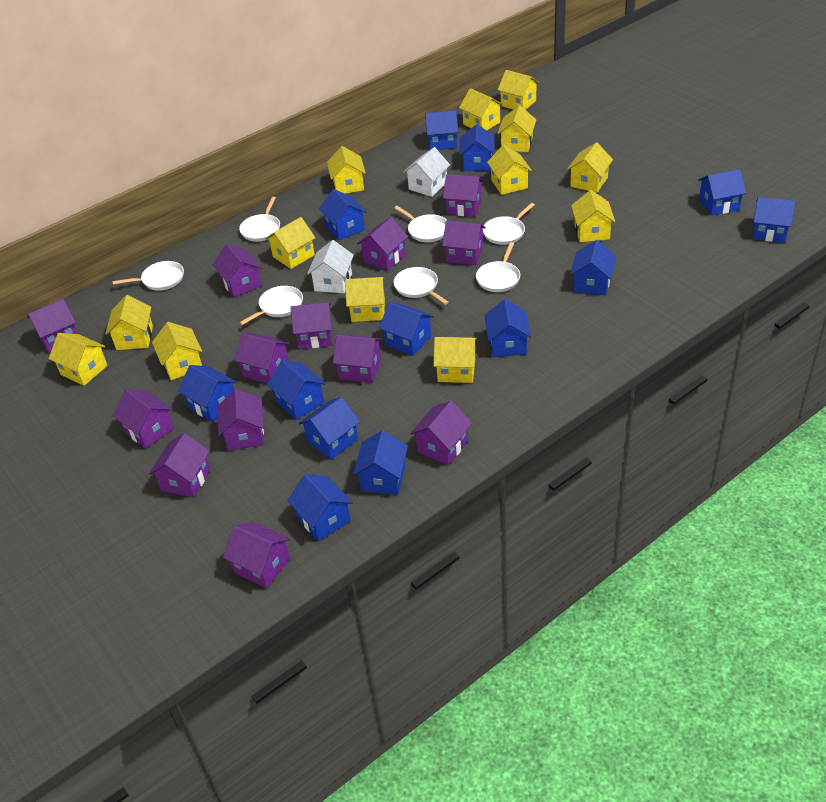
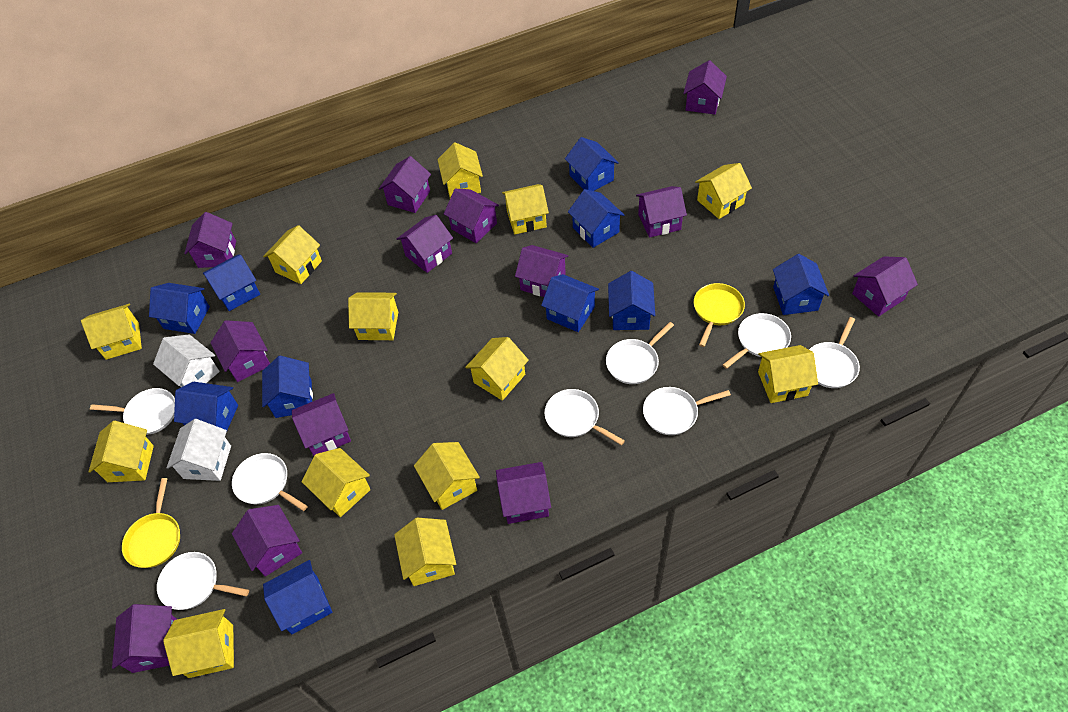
blue house: 13 -> 10
white pan: 7 -> 8
yellow pan: 0 -> 2

